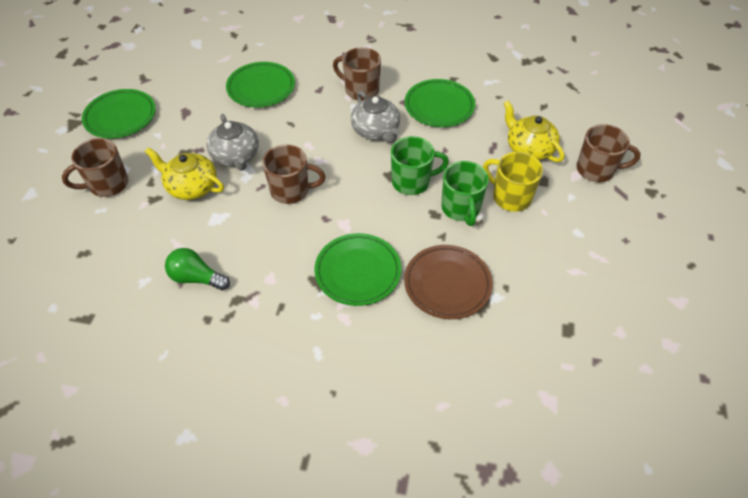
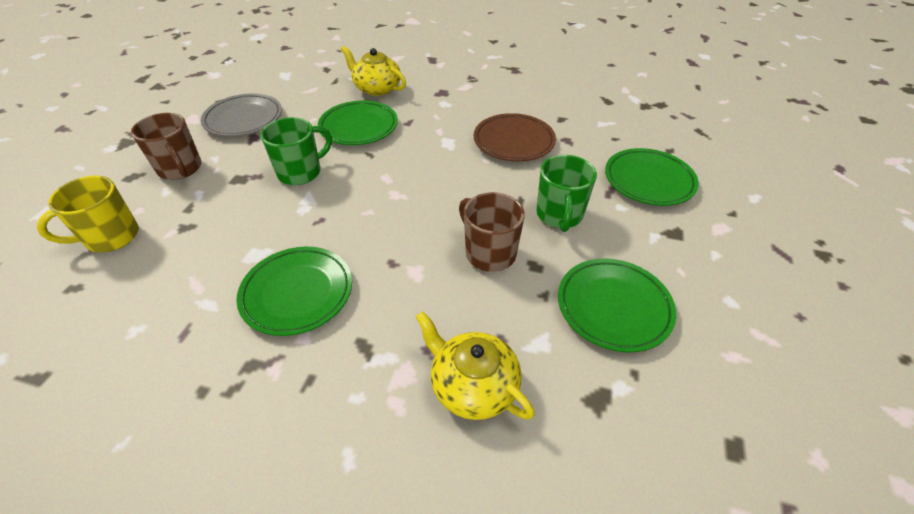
brown mug: 4 -> 2
green light bulb: 1 -> 0
grey plate: 0 -> 1
grey teapot: 2 -> 0

